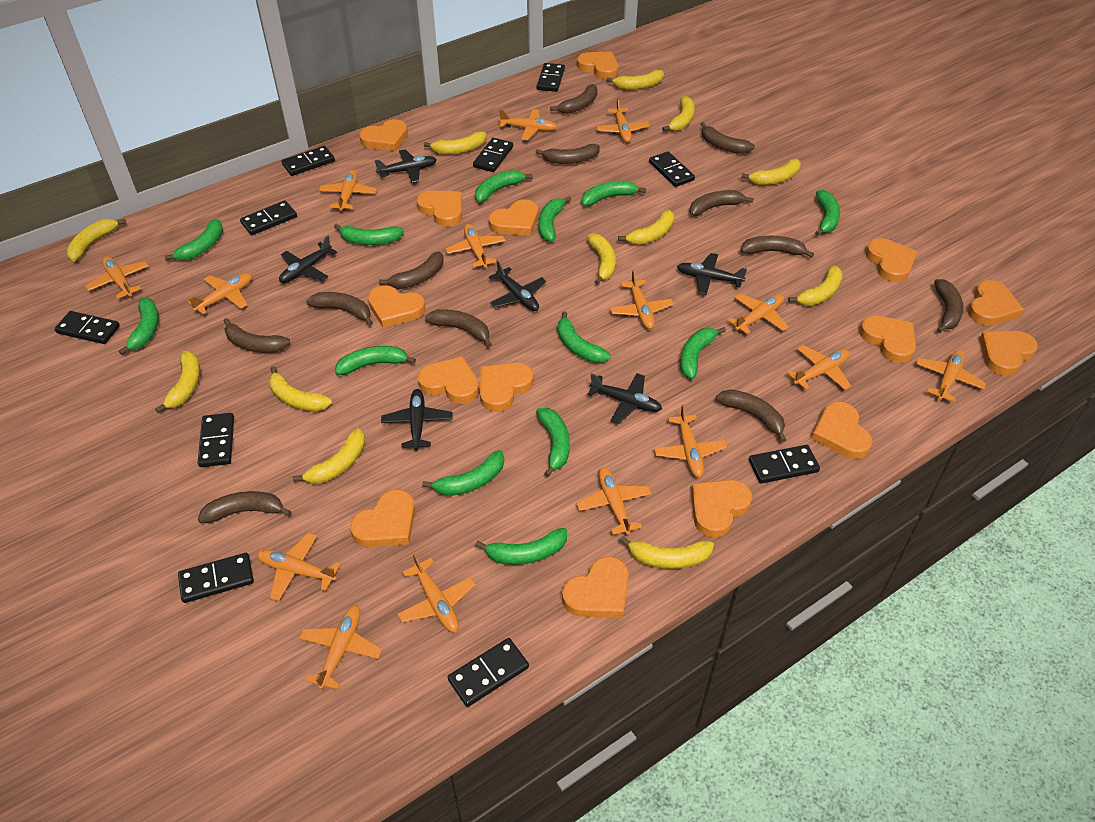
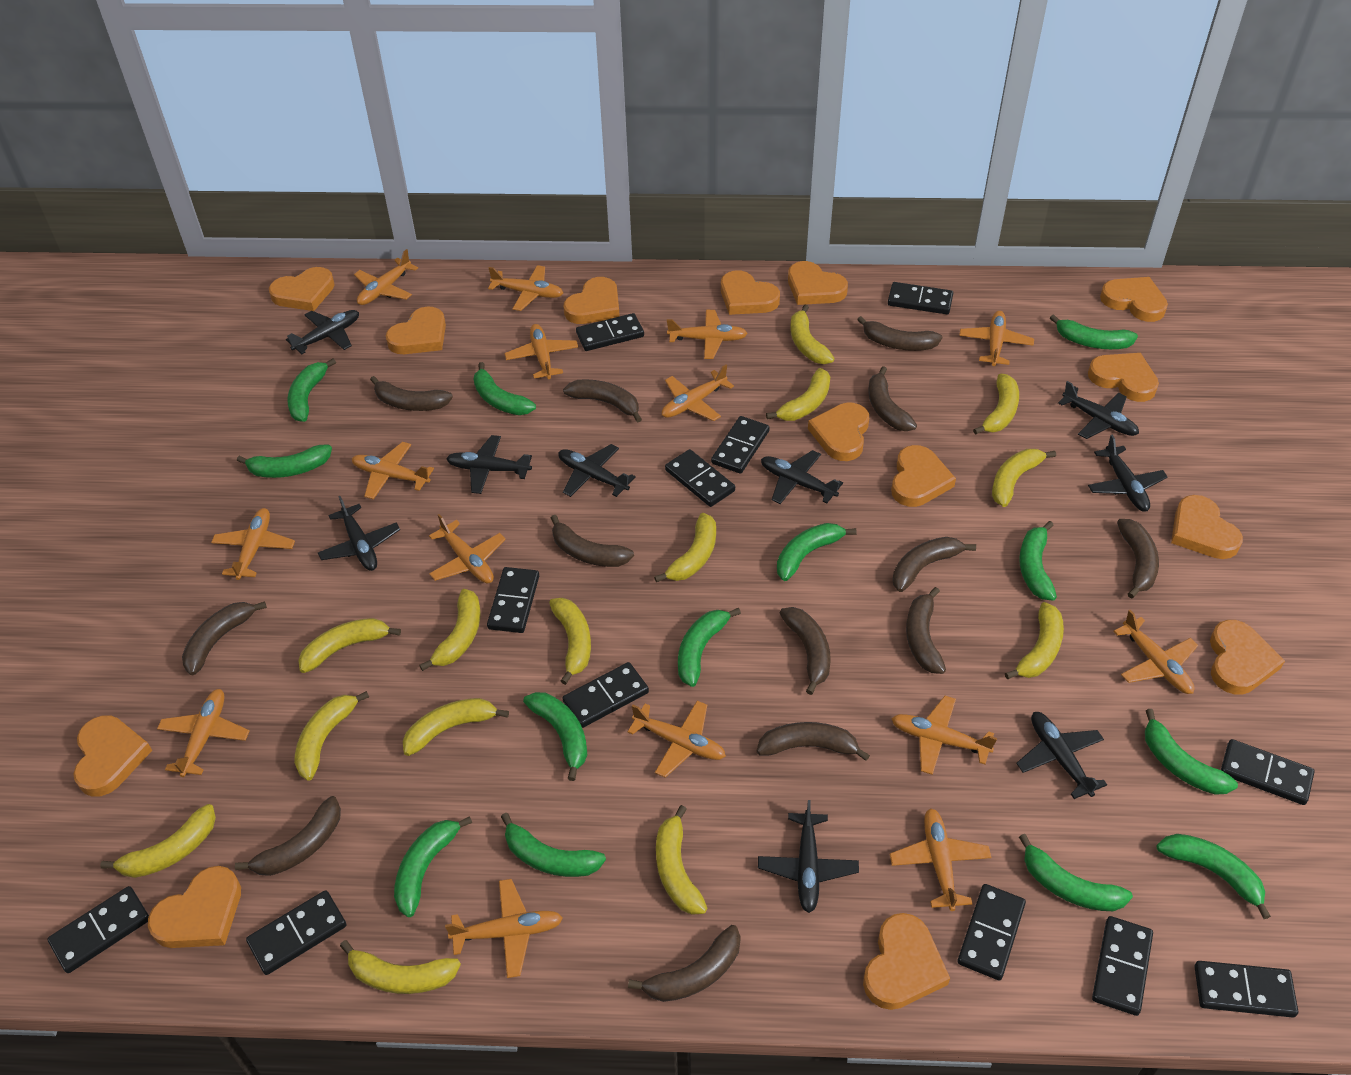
black domino: 10 -> 12
black plane: 6 -> 9
brown banana: 12 -> 13
orange heart: 15 -> 14
yellow banana: 12 -> 14

